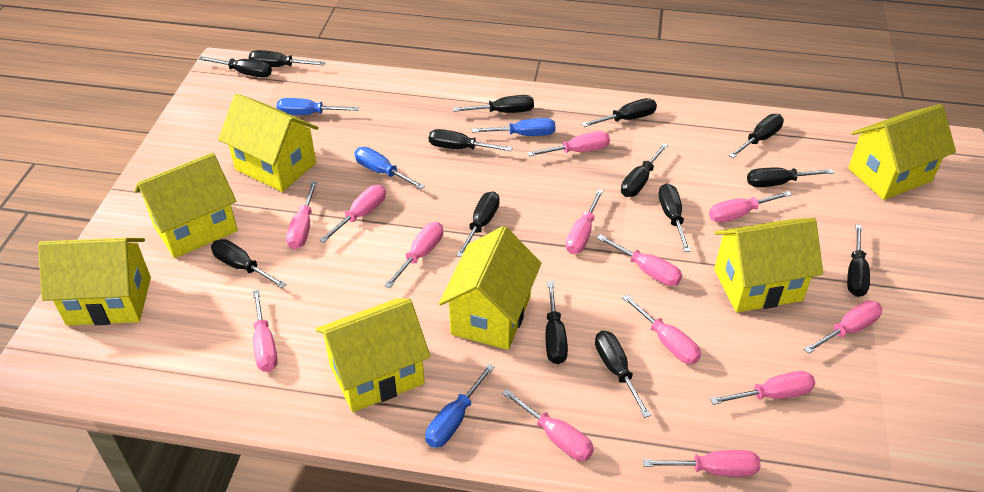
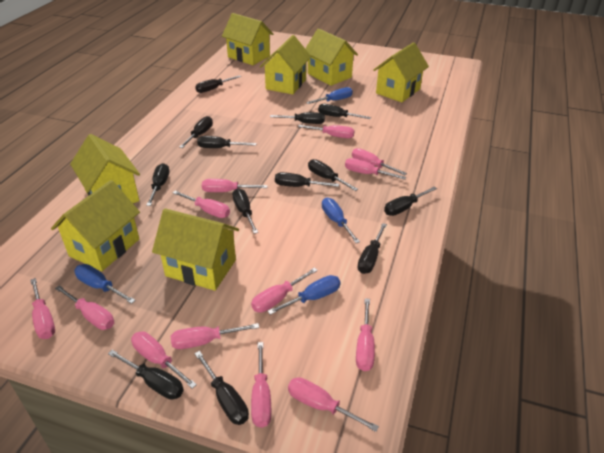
black screwdriver: 14 -> 13

